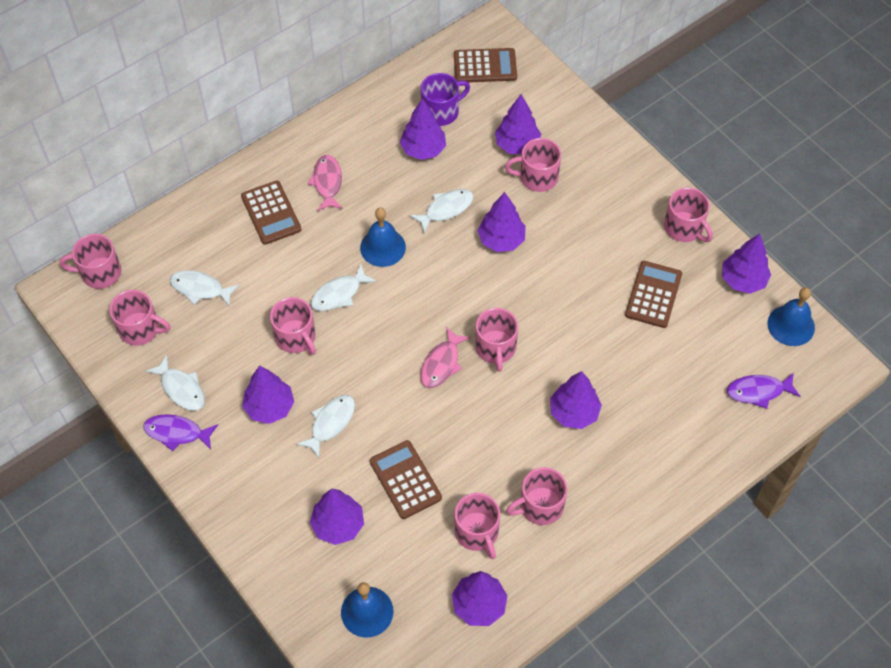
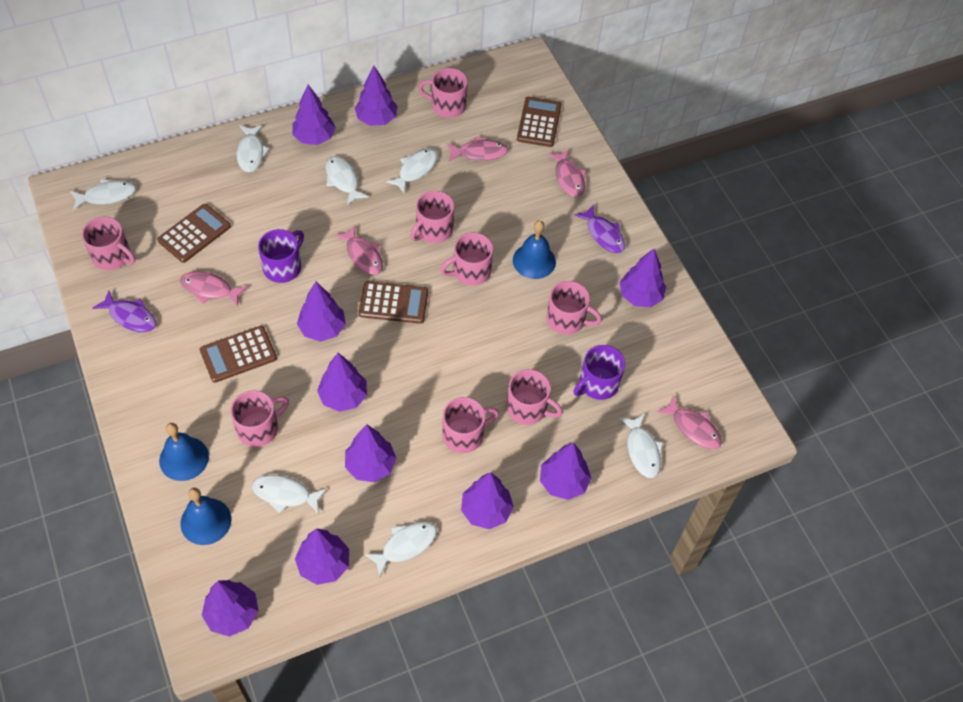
pink fish: 2 -> 5
purple mug: 1 -> 2
purple tree: 8 -> 10
white fish: 5 -> 7

